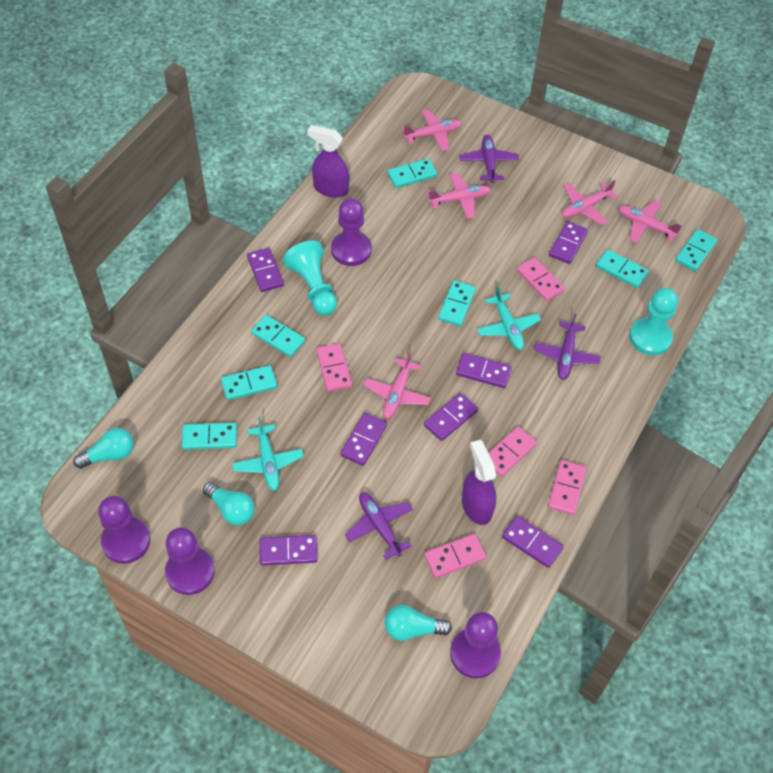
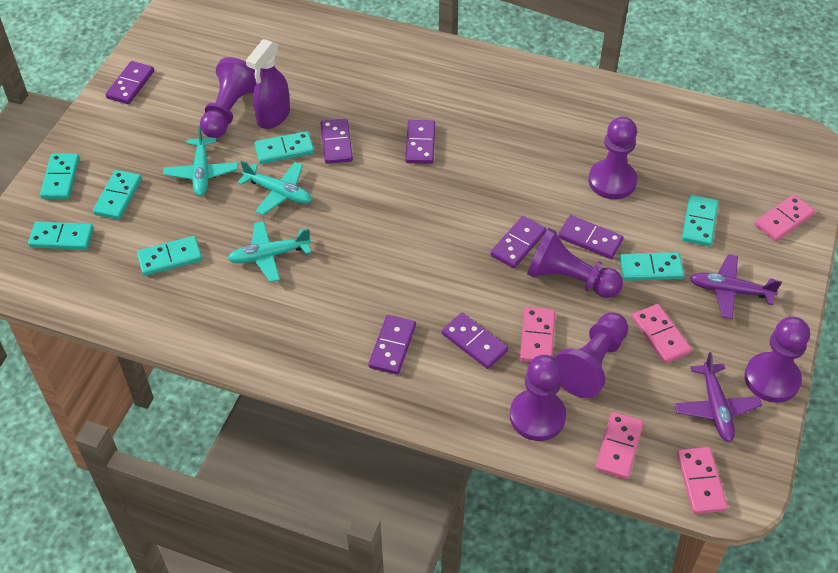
pink plane: 5 -> 0
purple pawn: 4 -> 6
purple plane: 3 -> 2
purple spray bottle: 2 -> 1
turquoise light bulb: 3 -> 0
turquoise pawn: 2 -> 0
turquoise plane: 2 -> 3

